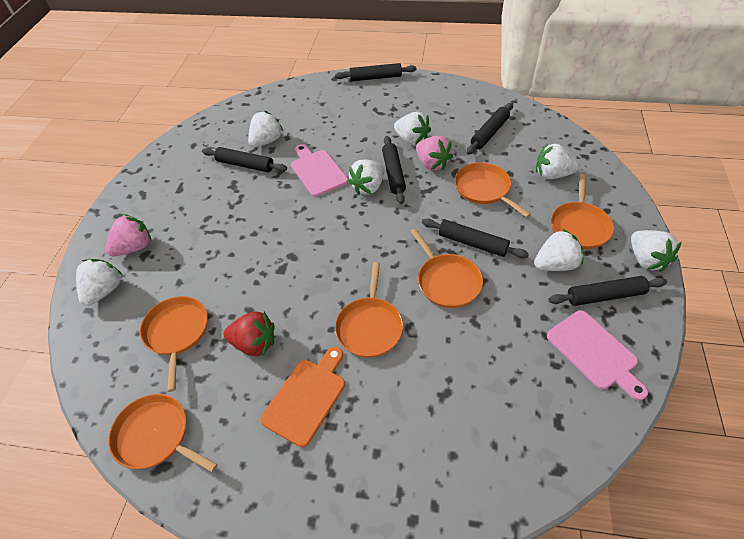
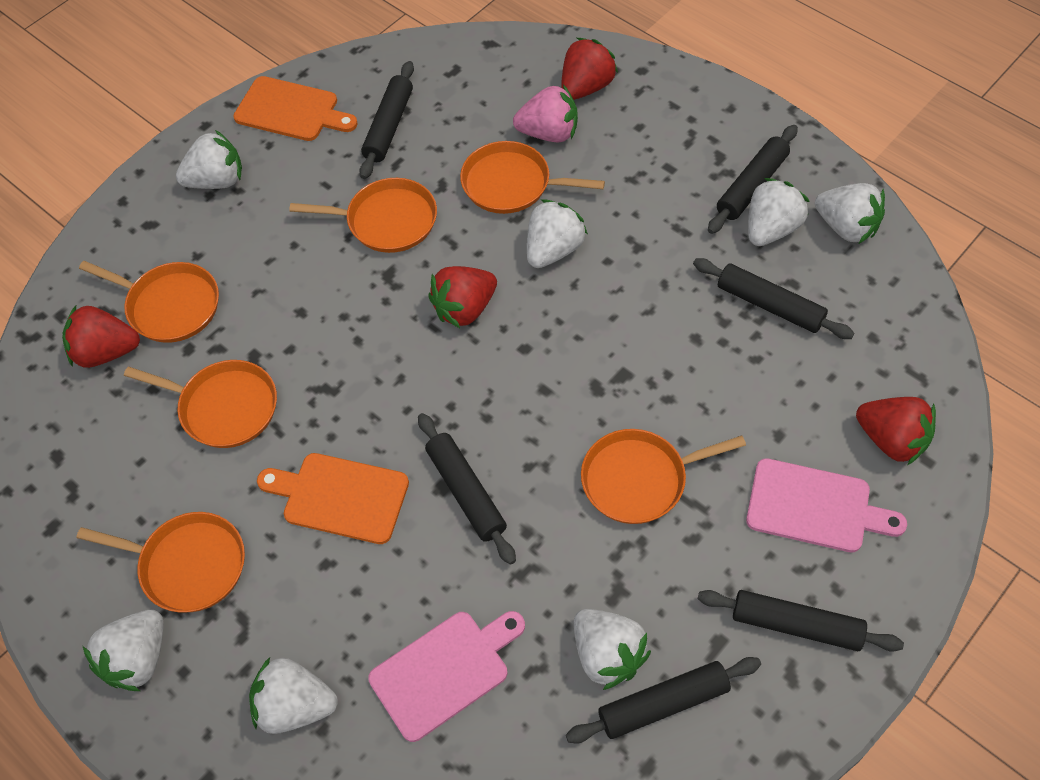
orange cutting board: 1 -> 2
pink strawberry: 2 -> 1
red strawberry: 1 -> 4

